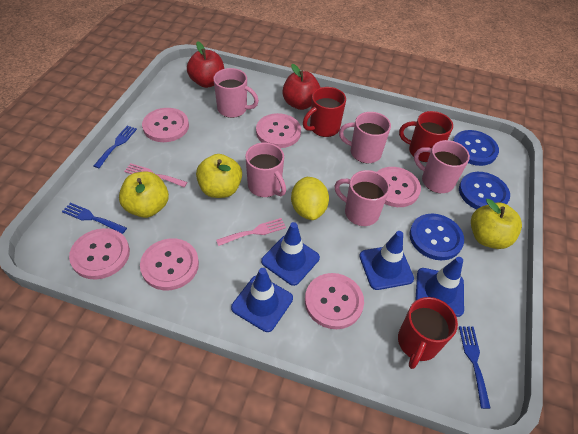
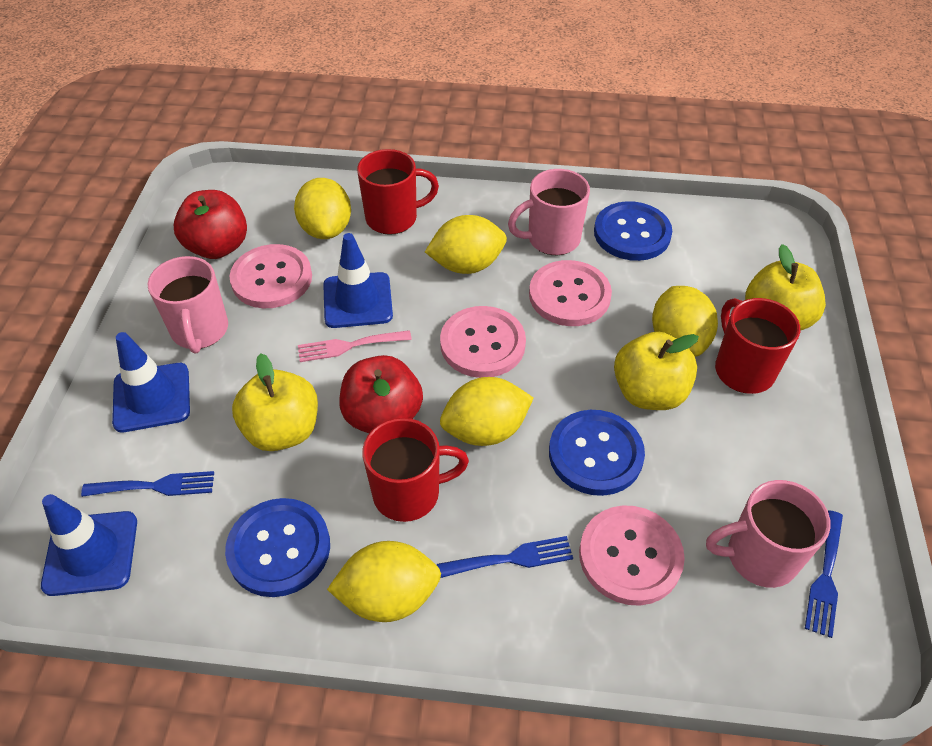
blue traffic cone: 4 -> 3
pink button: 6 -> 4
pink fork: 2 -> 1
pink mug: 5 -> 3
yellow lemon: 1 -> 5

